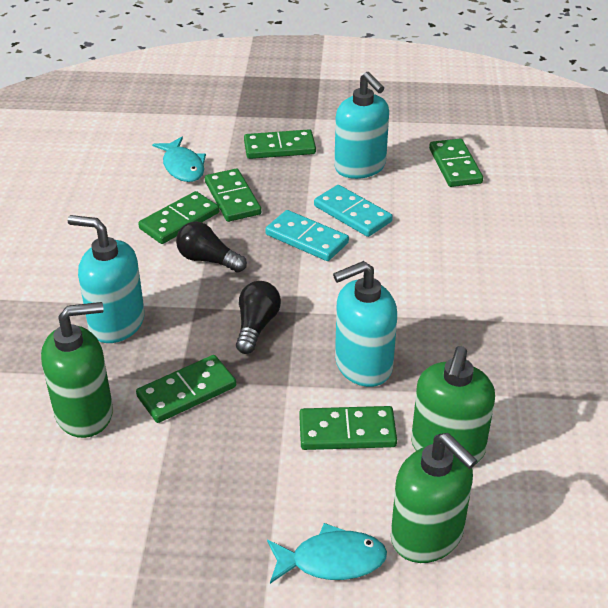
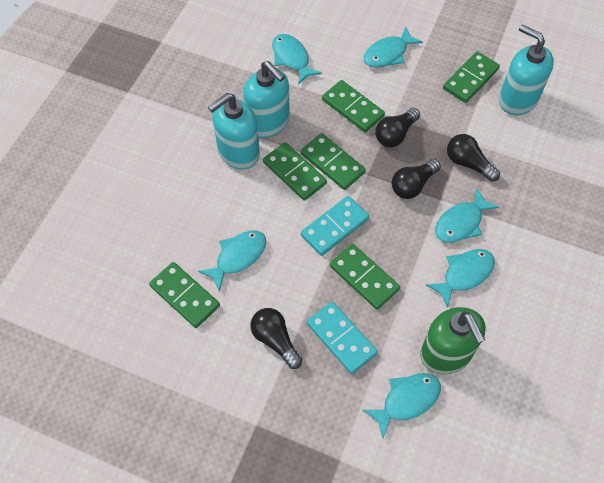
black light bulb: 2 -> 4
green soap dispenser: 3 -> 1
turquoise fish: 2 -> 6

